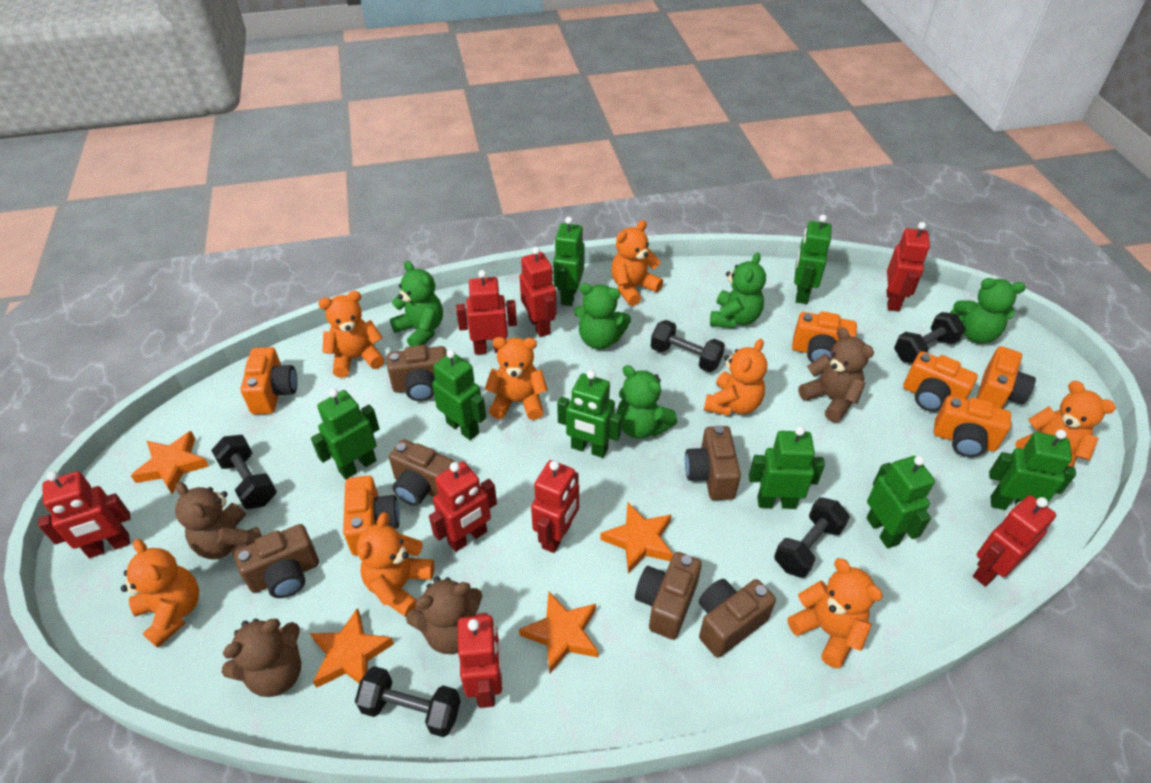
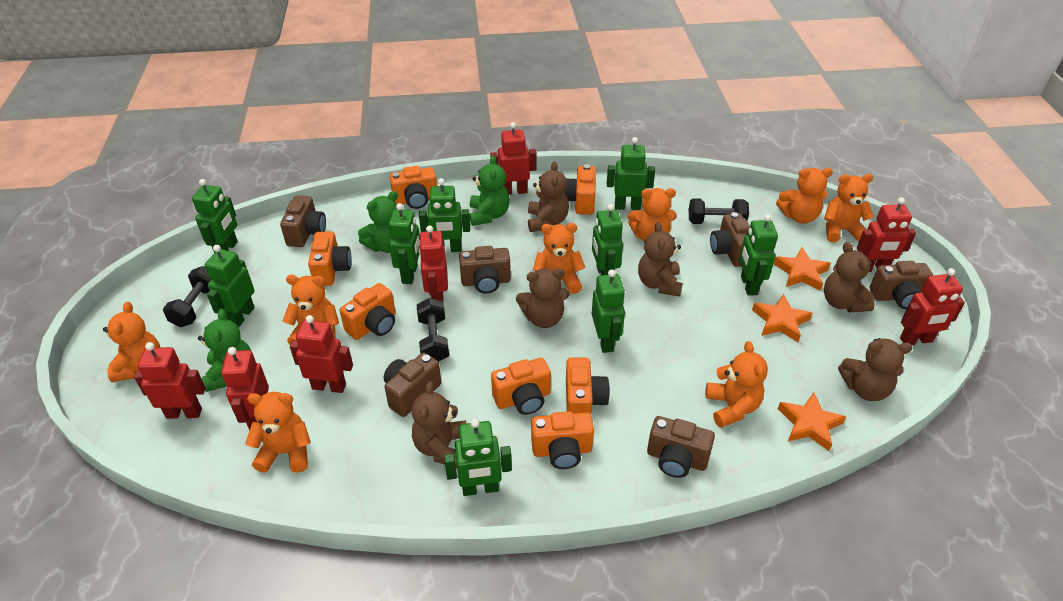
black dumbbell: 5 -> 3
brown teddy bear: 4 -> 6
green robot: 8 -> 9
green teddy bear: 5 -> 3
orange camera: 6 -> 7
orange star: 4 -> 3
red robot: 8 -> 7

